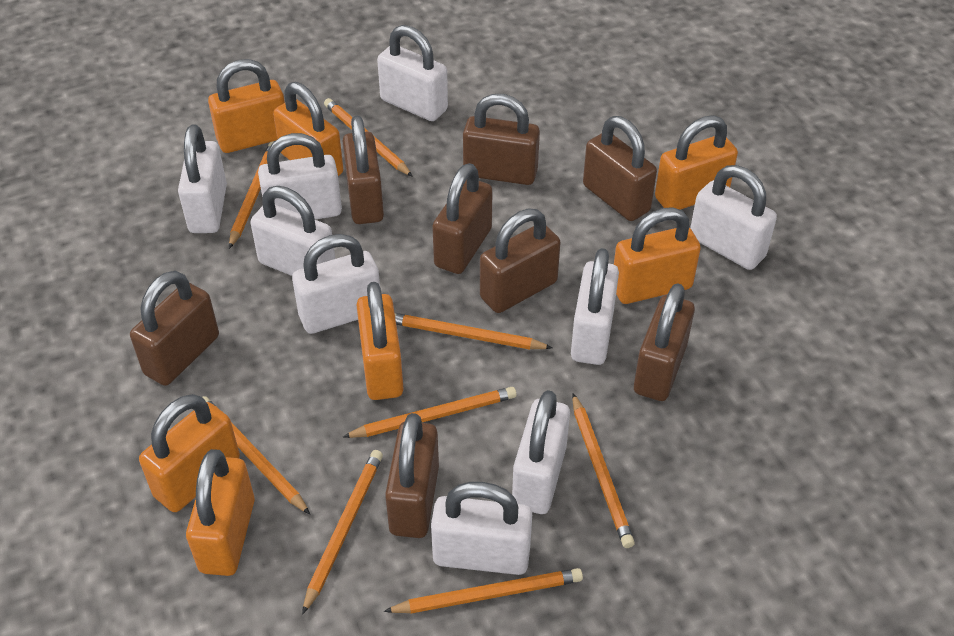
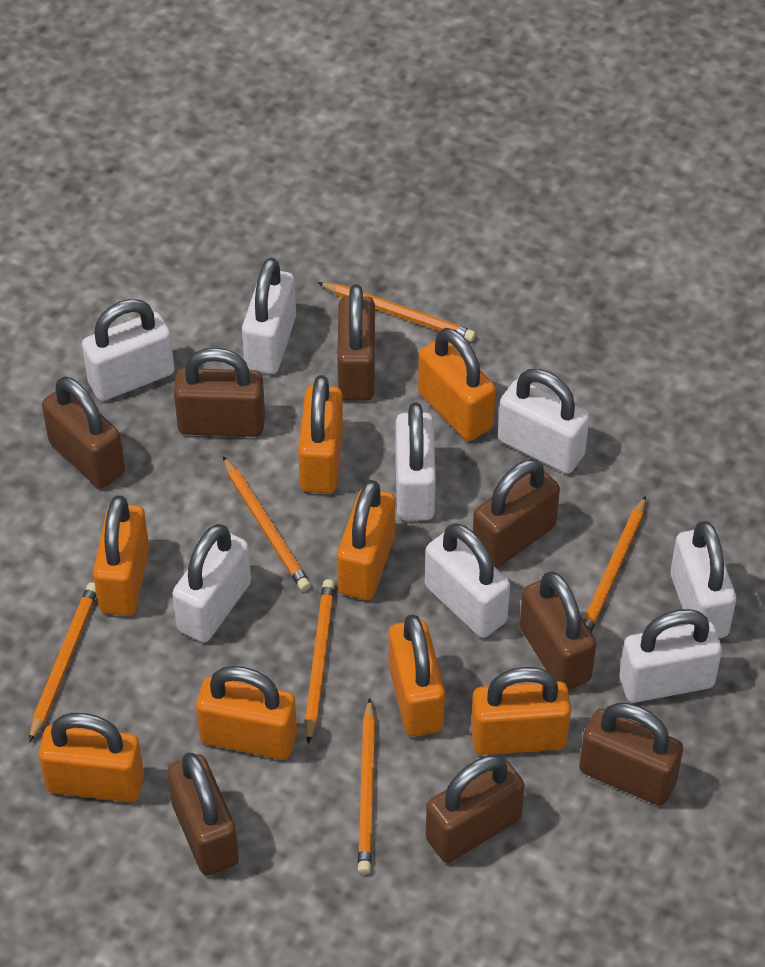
orange padlock: 7 -> 8
orange pencil: 8 -> 6
white padlock: 9 -> 8

